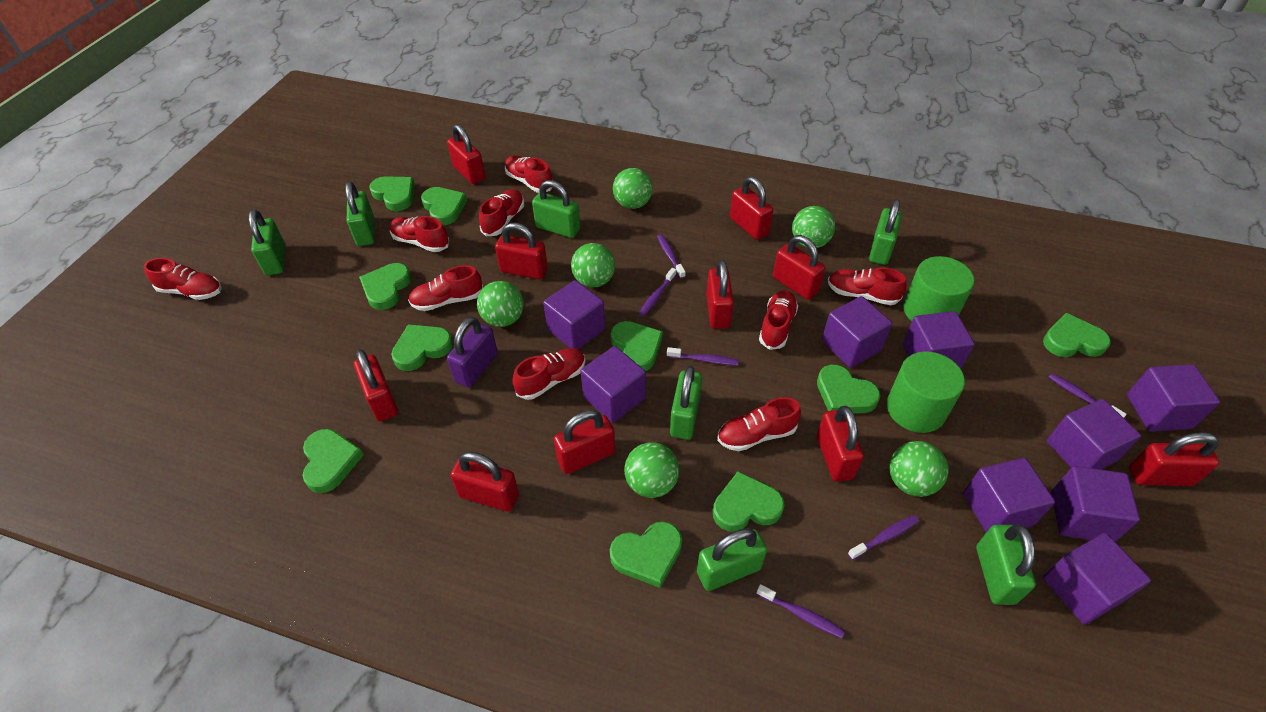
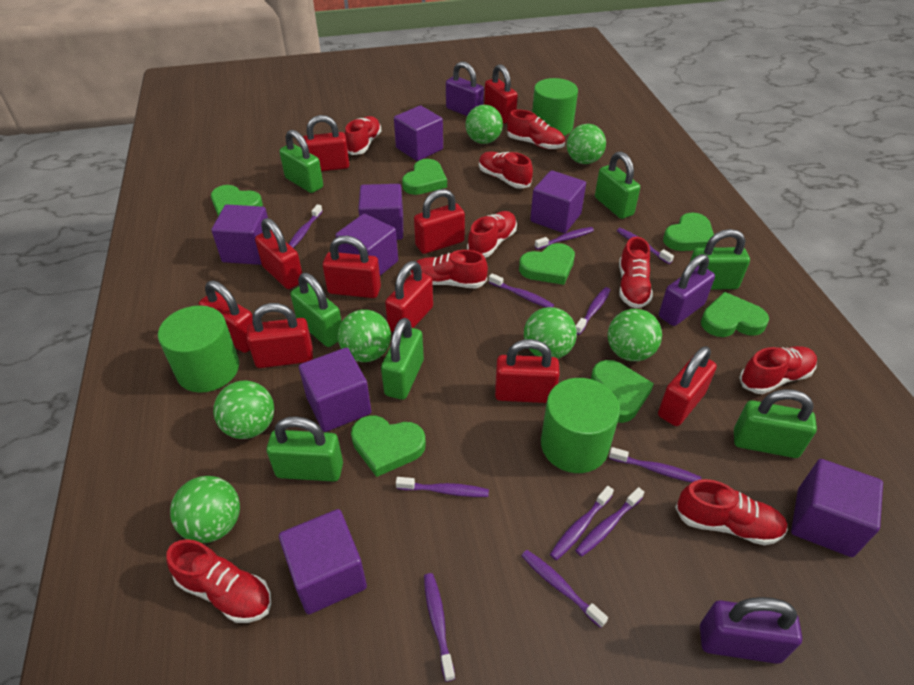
green ball: 6 -> 7
green cylinder: 2 -> 3
green heart: 10 -> 7
purple cube: 9 -> 8
purple padlock: 1 -> 3
purple toothbrush: 6 -> 11

